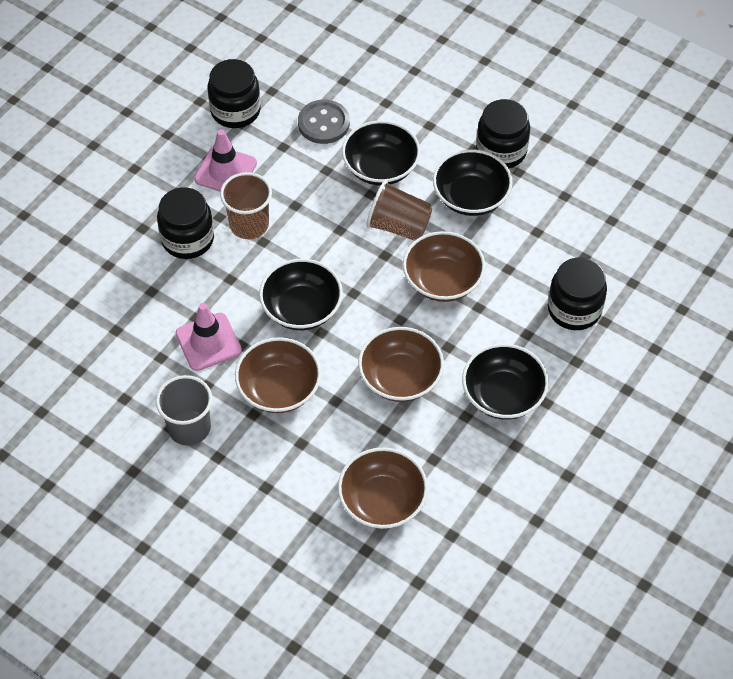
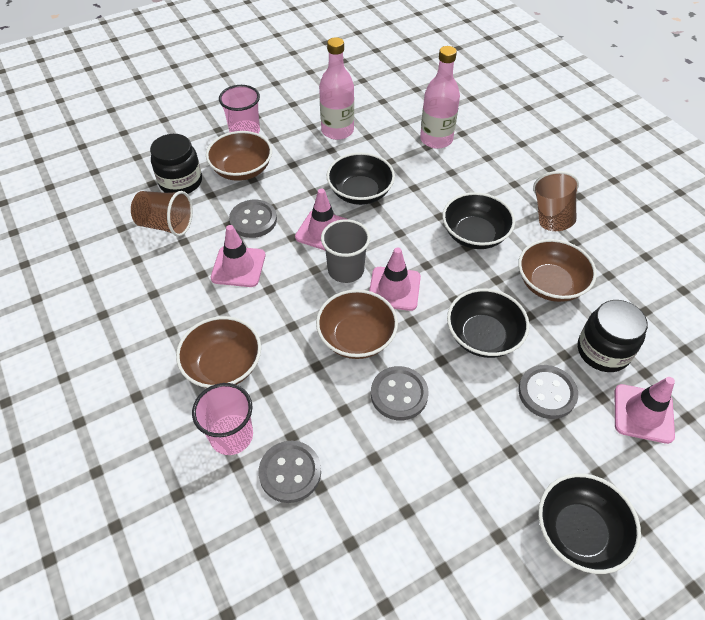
black jar: 4 -> 2
grey button: 1 -> 4
pink bottle: 0 -> 2
pink cup: 0 -> 2
pink traffic cone: 2 -> 4

